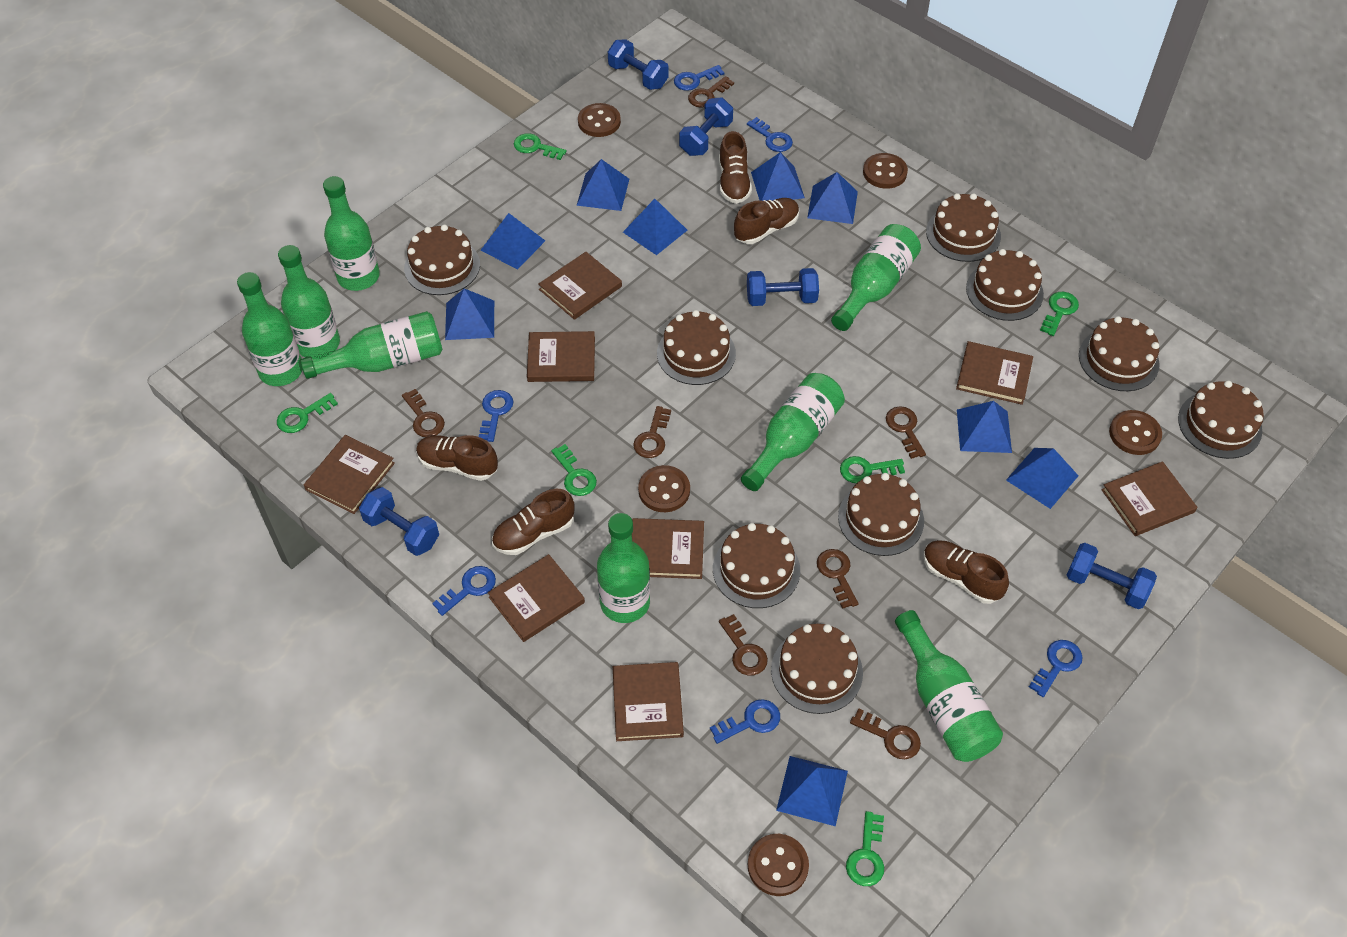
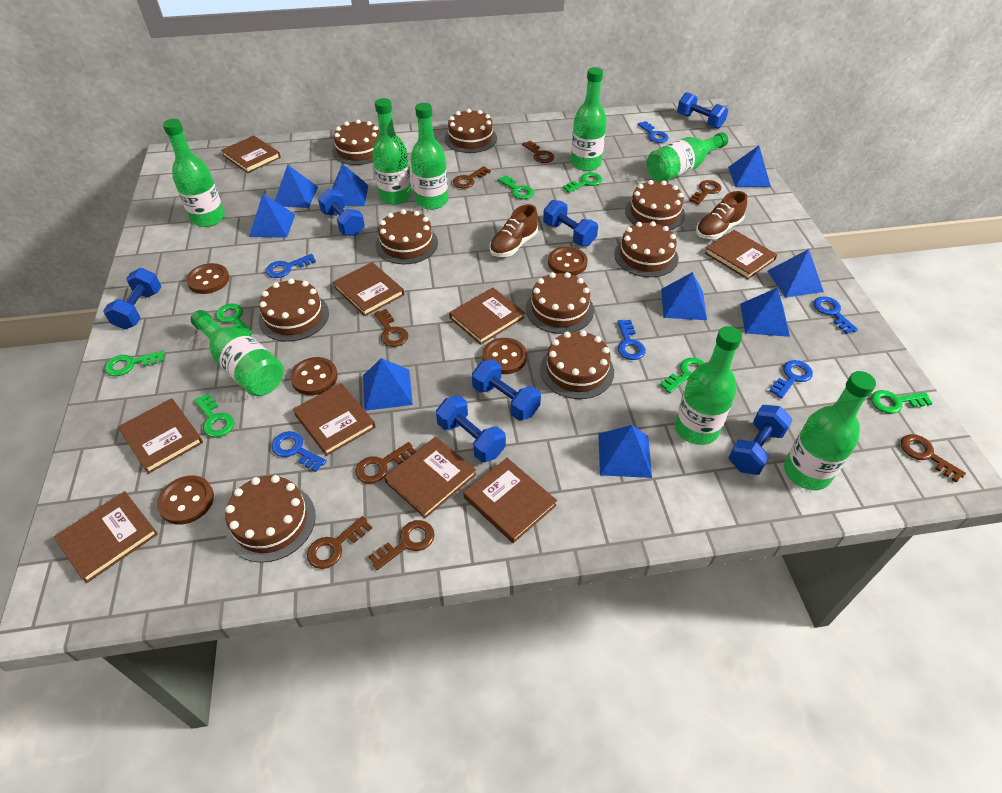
blue dumbbell: 5 -> 7
brown book: 8 -> 9
brown key: 7 -> 8
brown shoe: 5 -> 2
green key: 6 -> 7

